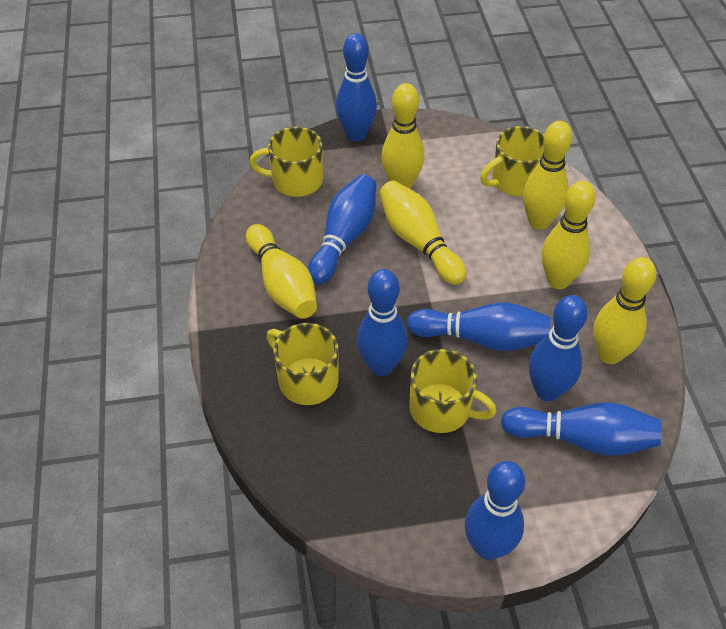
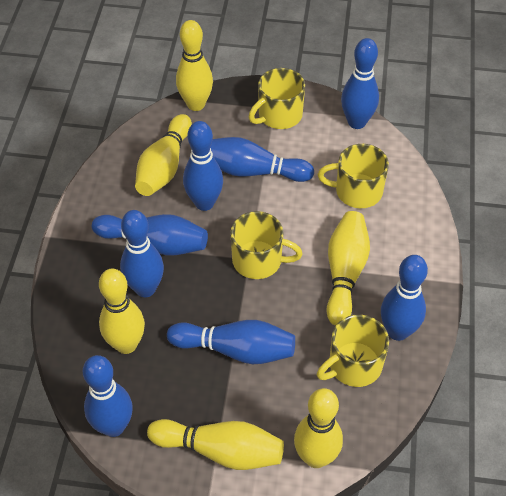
blue bowling pin: 7 -> 8

